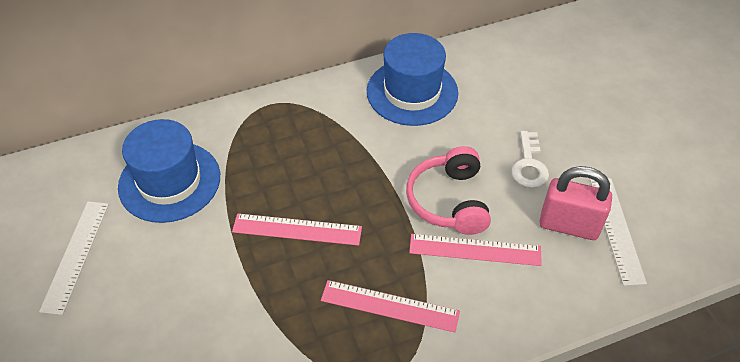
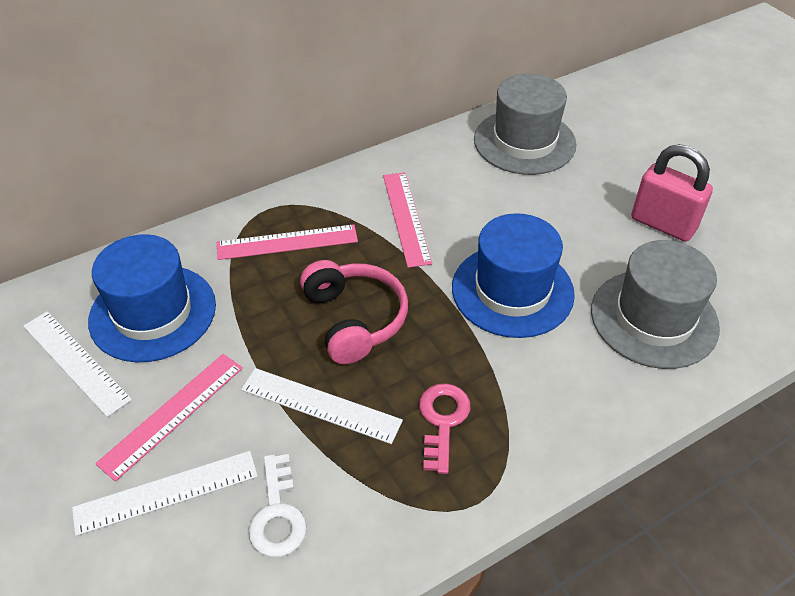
grey hat: 0 -> 2
pink key: 0 -> 1
white ruler: 2 -> 3

